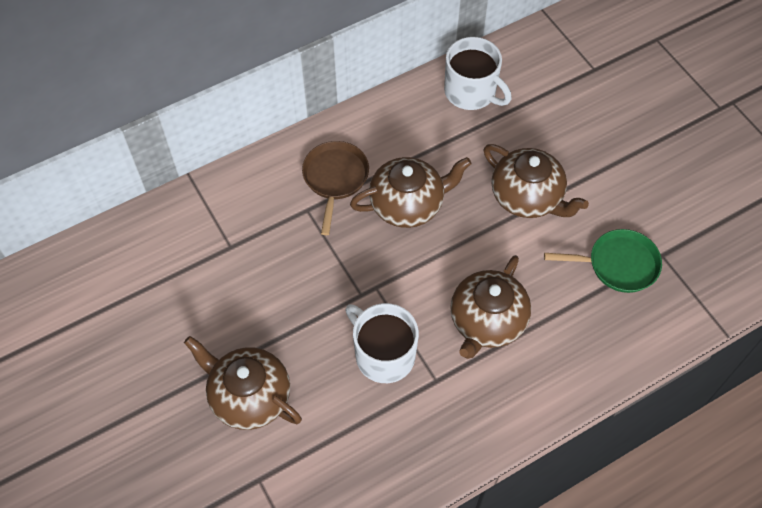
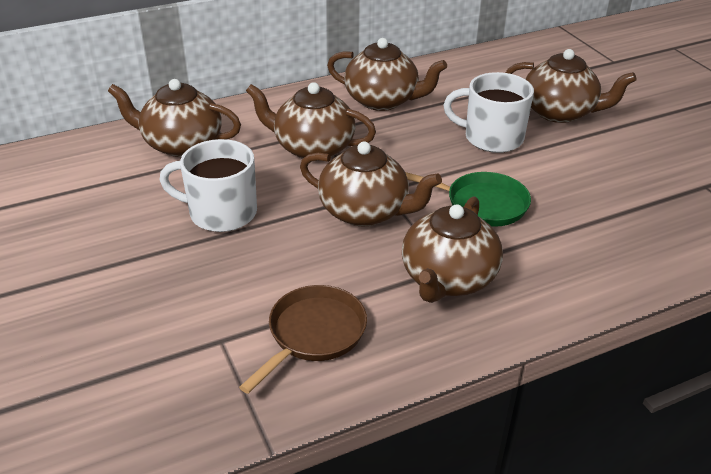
brown teapot: 4 -> 6

